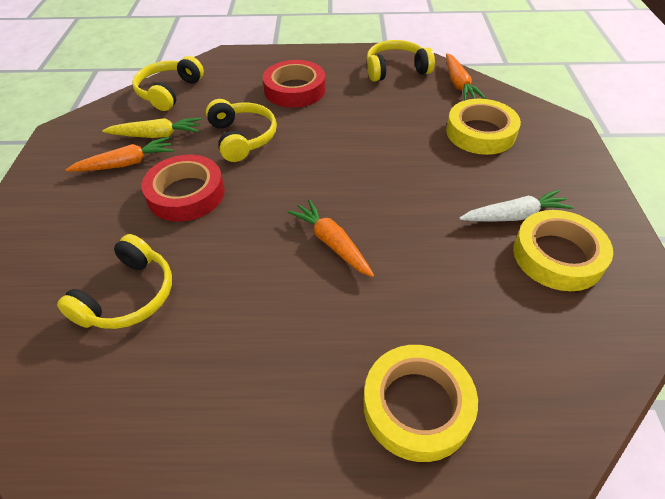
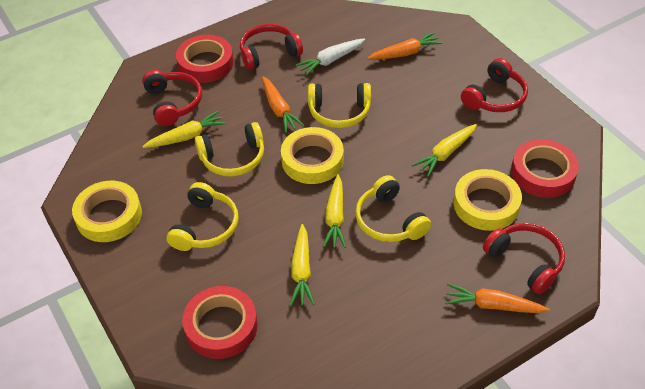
red headphones: 0 -> 4
red tape: 2 -> 3
yellow carrot: 1 -> 4

